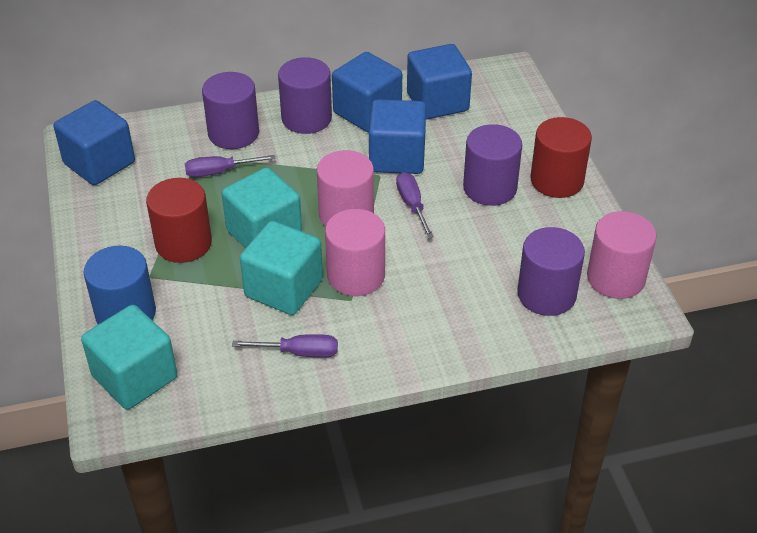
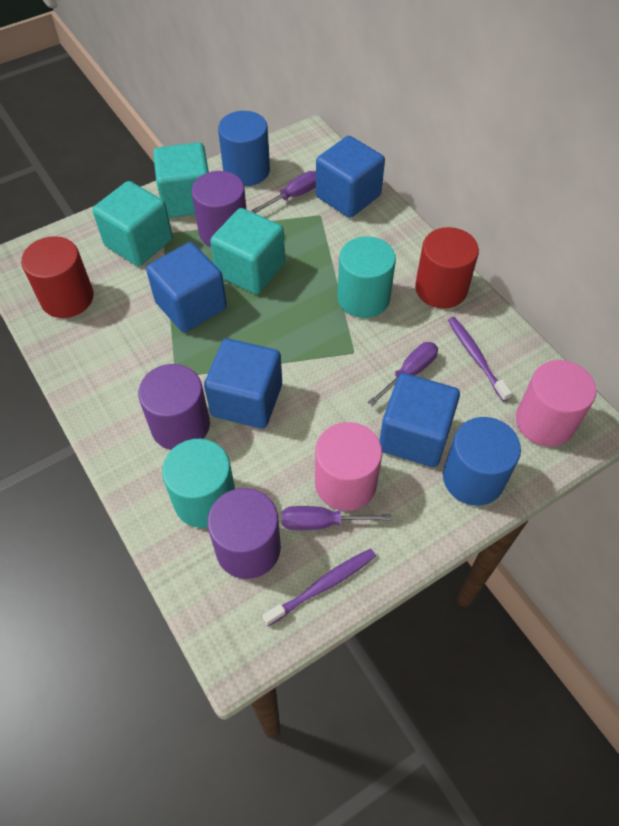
blue cylinder: 1 -> 2
pink cylinder: 3 -> 2
purple cylinder: 4 -> 3
purple toothbrush: 0 -> 2
turquoise cylinder: 0 -> 2

